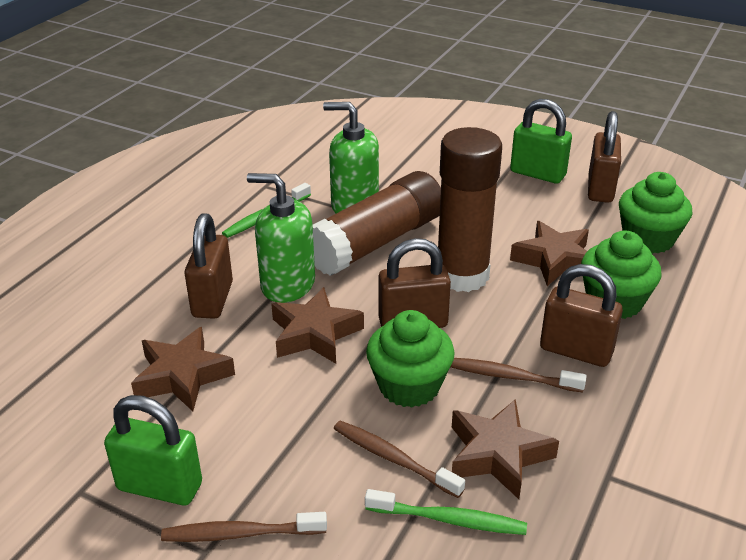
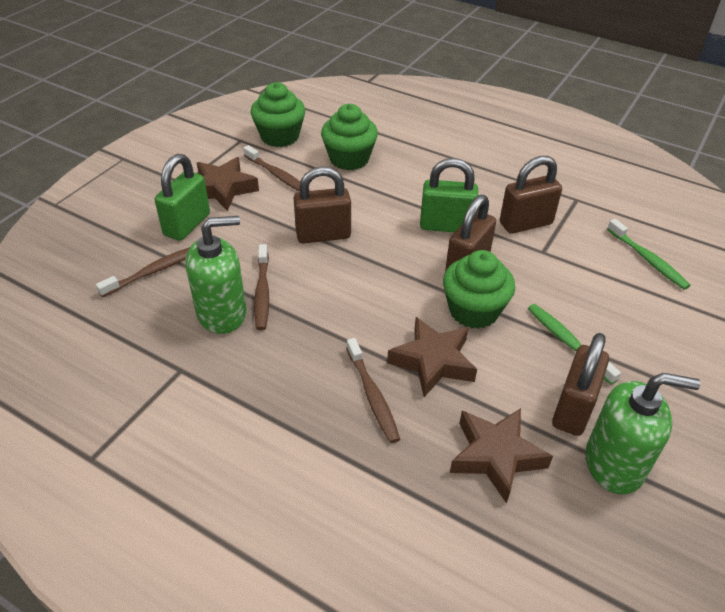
brown glue stick: 2 -> 0
brown star: 4 -> 3
brown toothbrush: 3 -> 4

